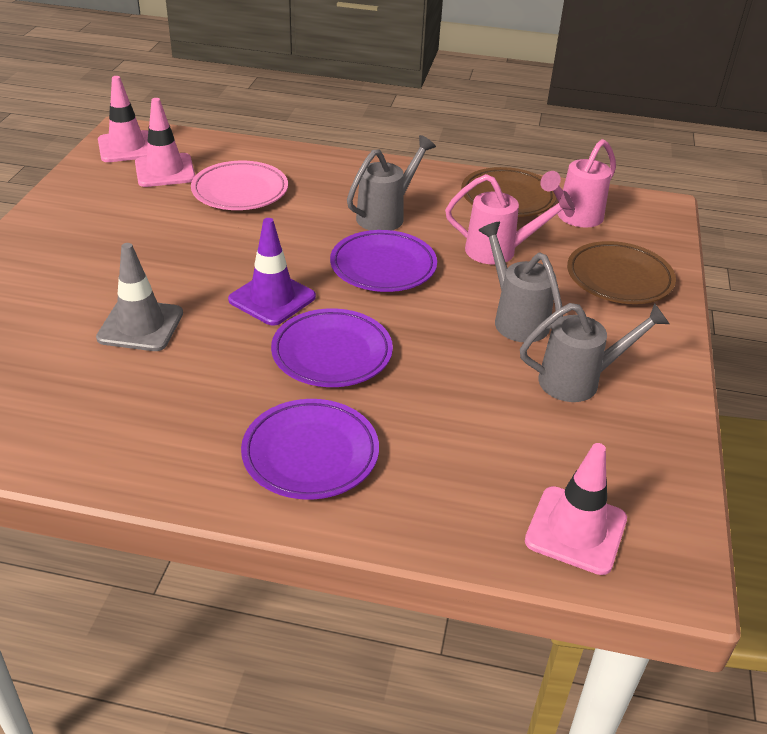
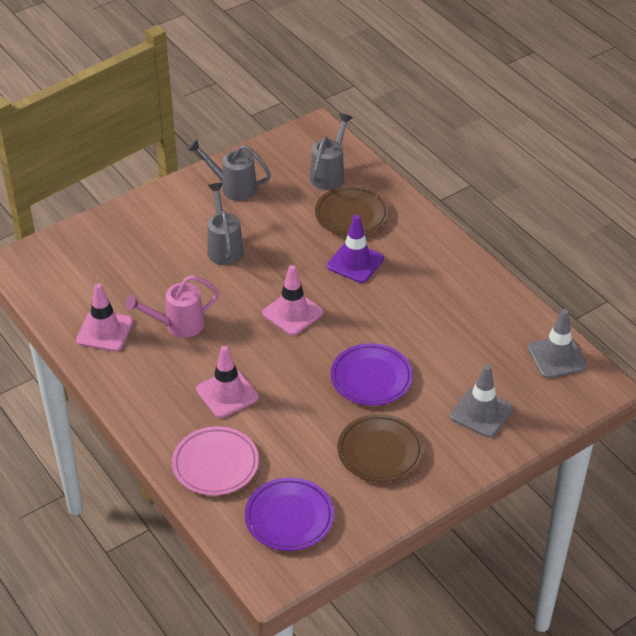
grey traffic cone: 1 -> 2
pink watering can: 2 -> 1
purple plate: 3 -> 2

